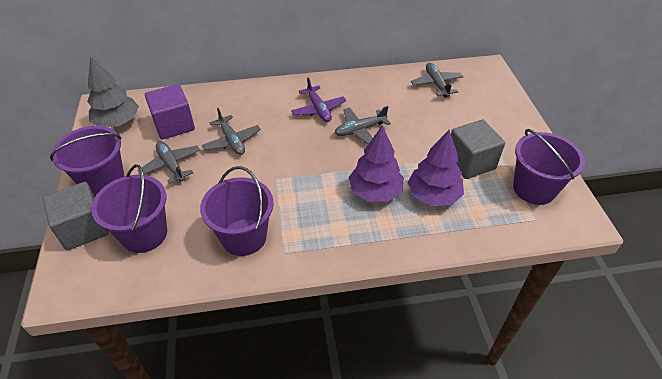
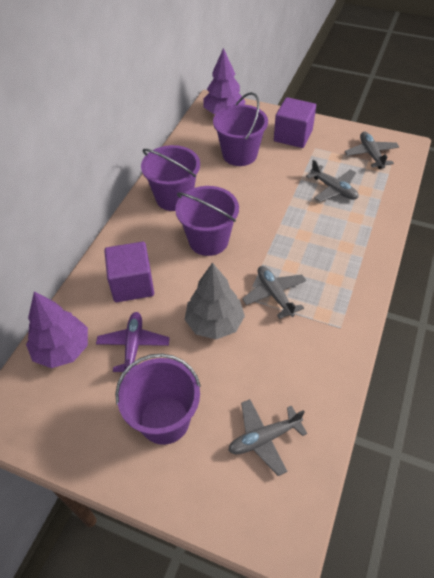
grey cube: 2 -> 0
purple cube: 1 -> 2

